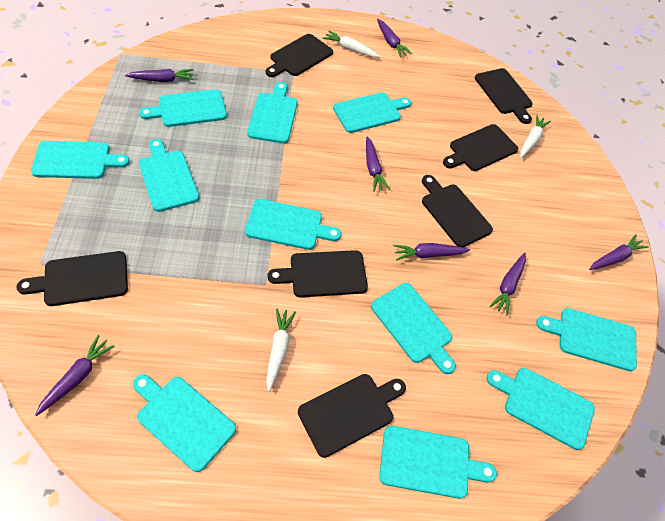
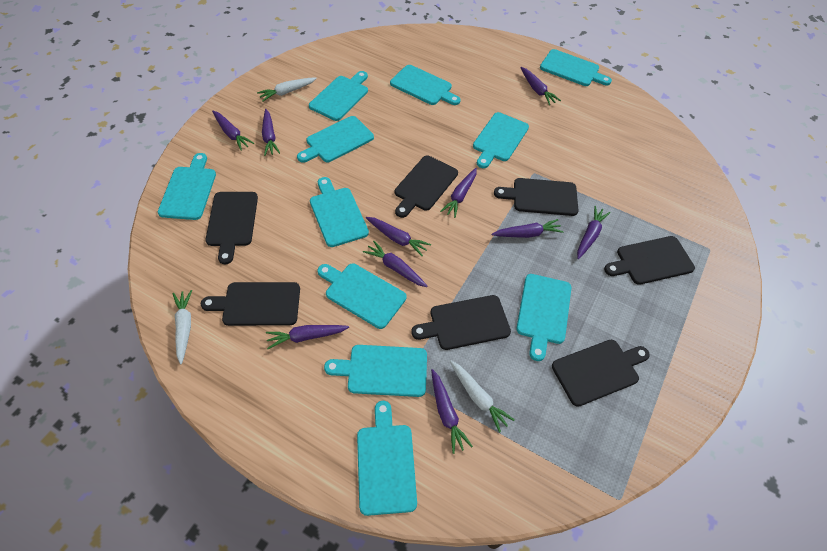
purple carrot: 7 -> 10

